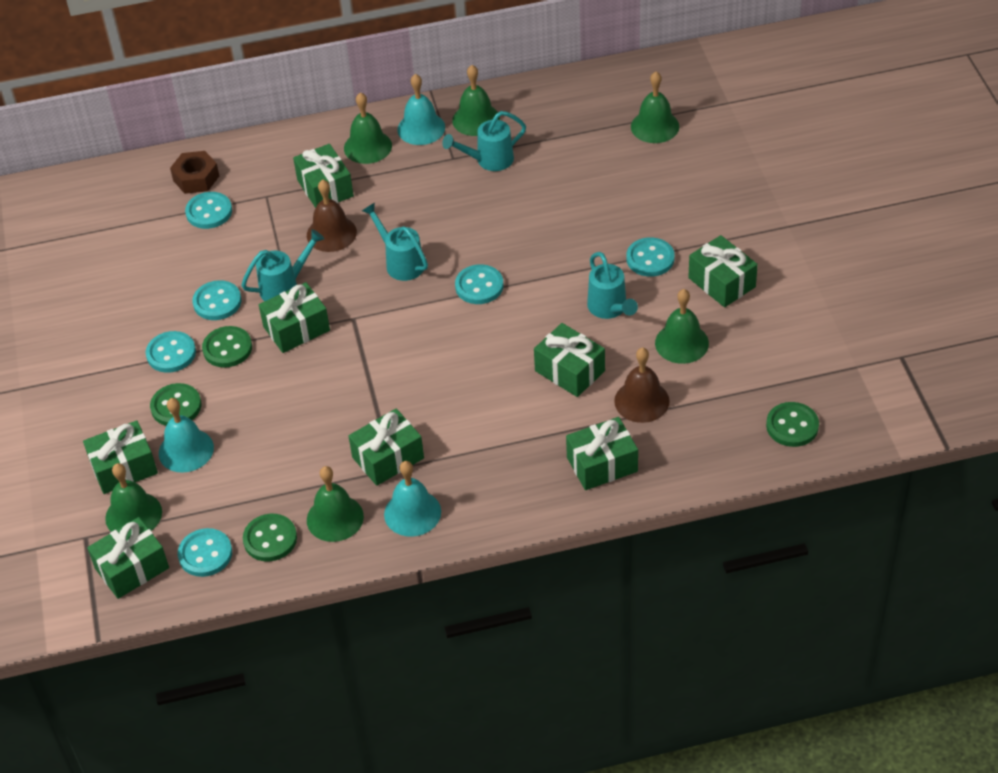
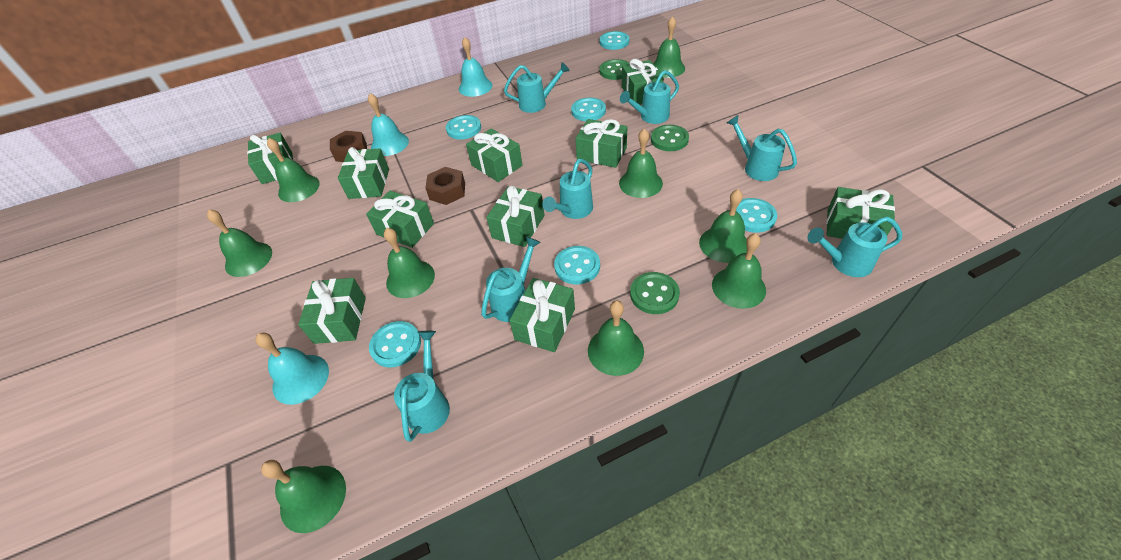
brown bell: 2 -> 0
brown nut: 1 -> 2
green bell: 6 -> 9
green button: 4 -> 3
green gift: 8 -> 10
turquoise watering can: 4 -> 7

